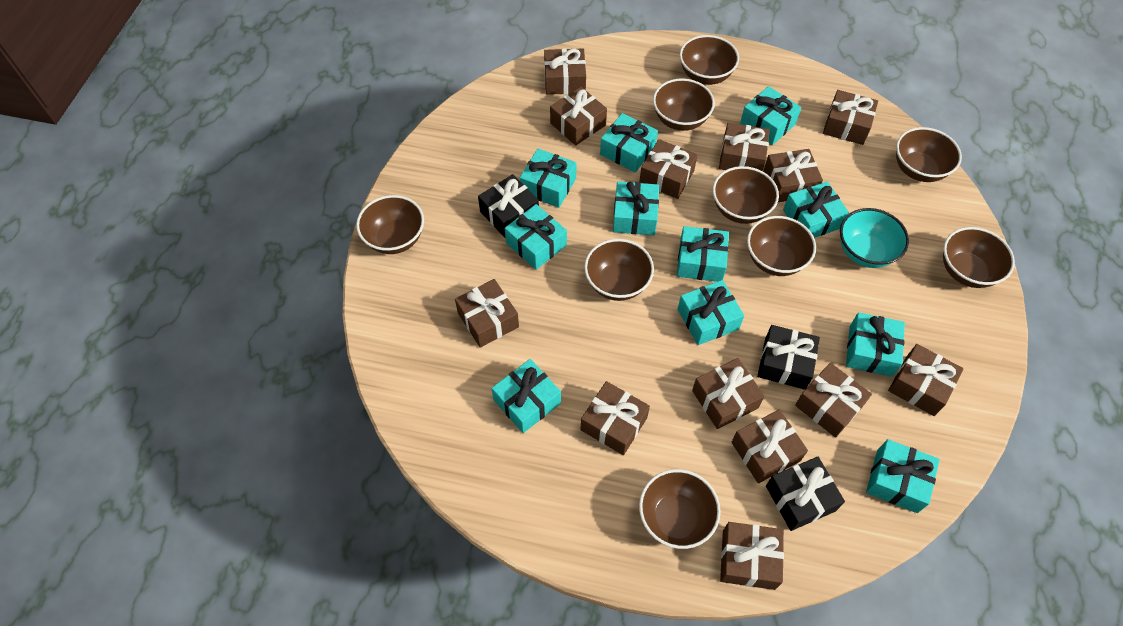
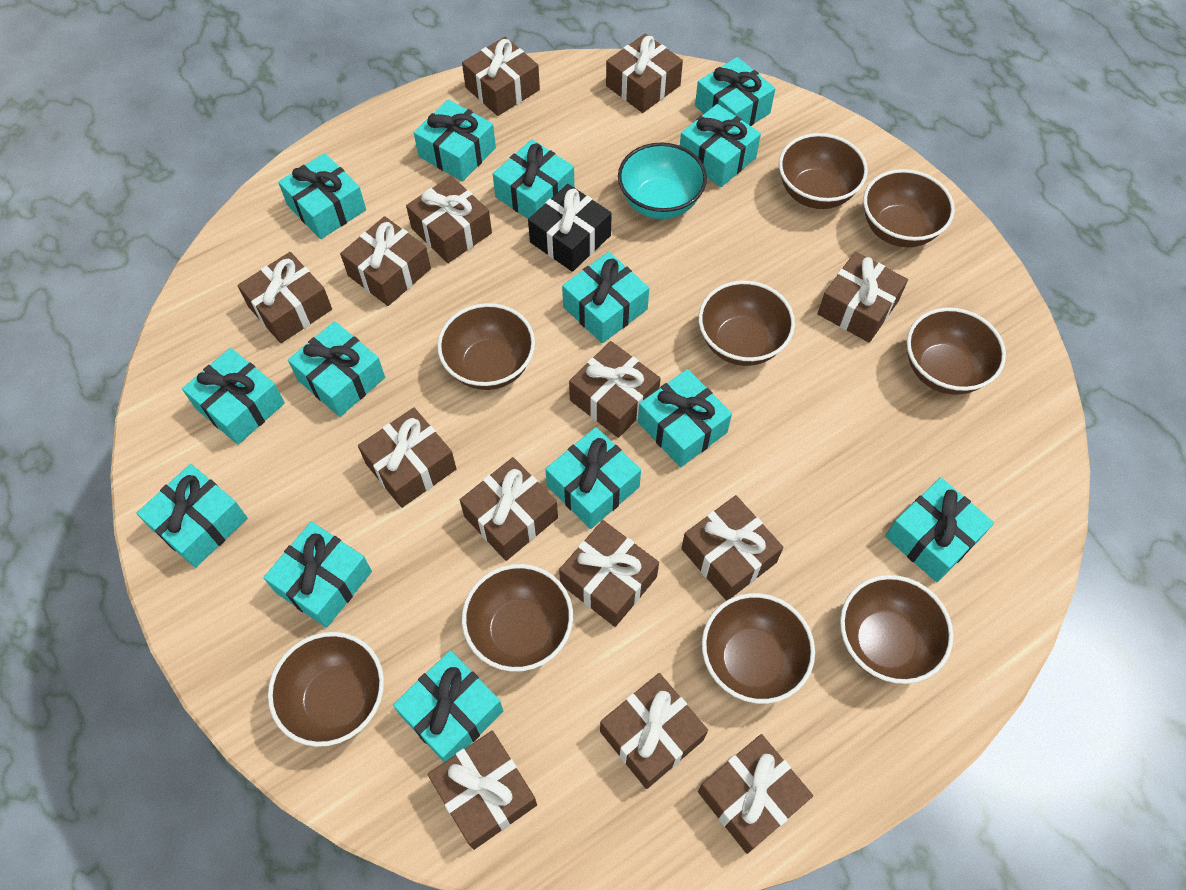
black gift: 3 -> 1
brown gift: 13 -> 14
turquoise gift: 11 -> 14

